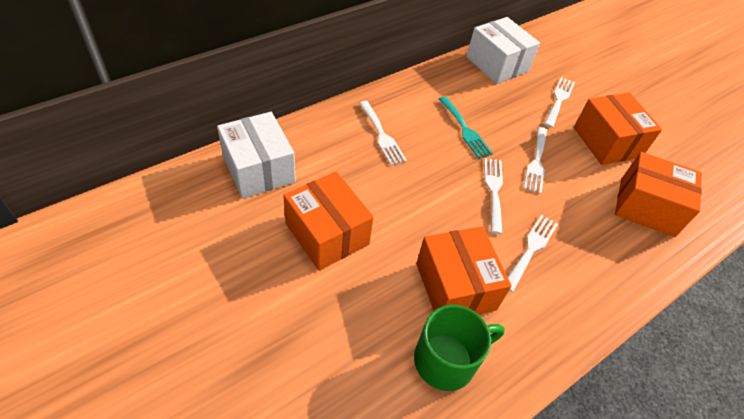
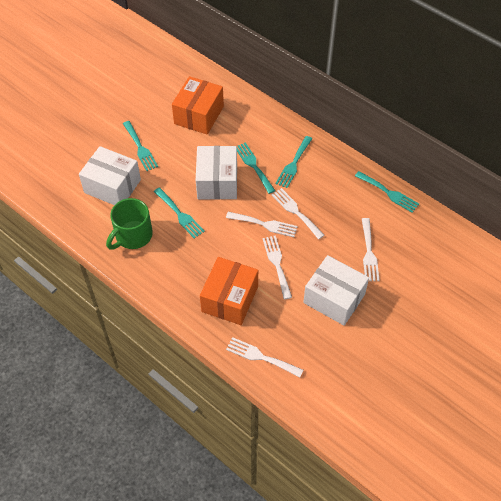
orange box: 4 -> 2
turquoise fork: 1 -> 5
white box: 2 -> 3

